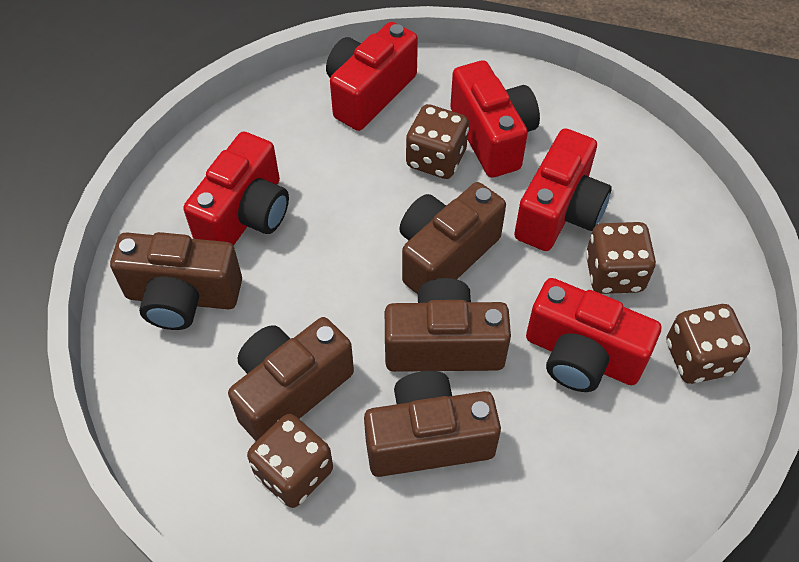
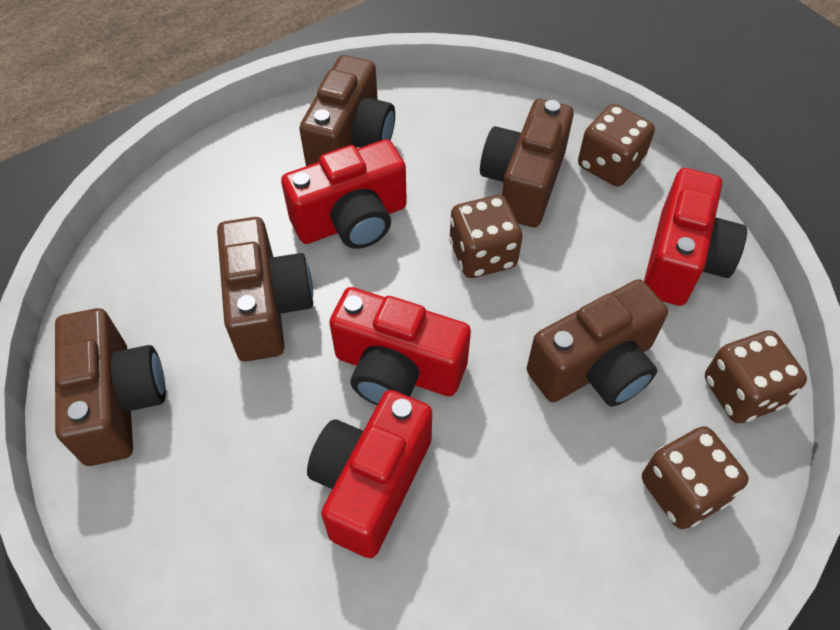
red camera: 5 -> 4

